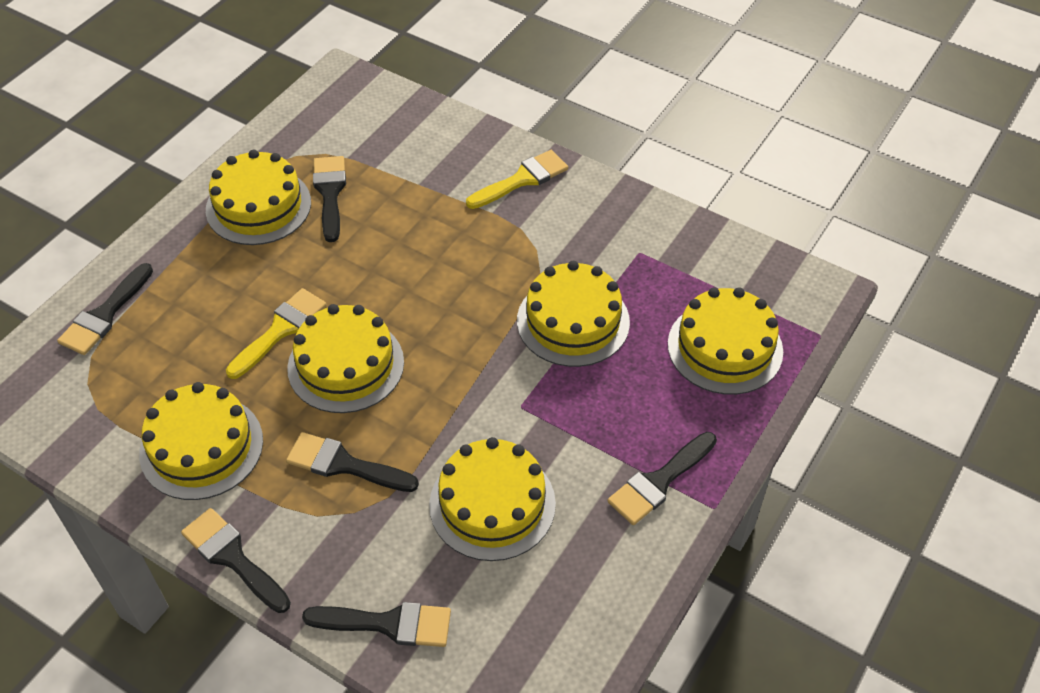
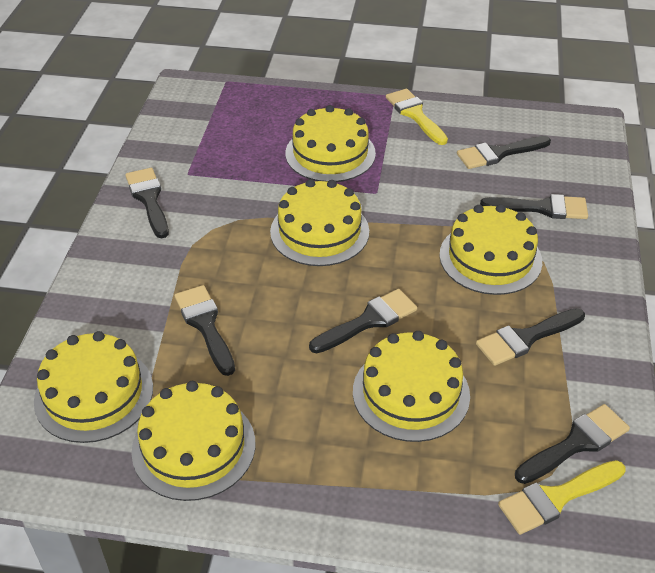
black brush: 6 -> 7

